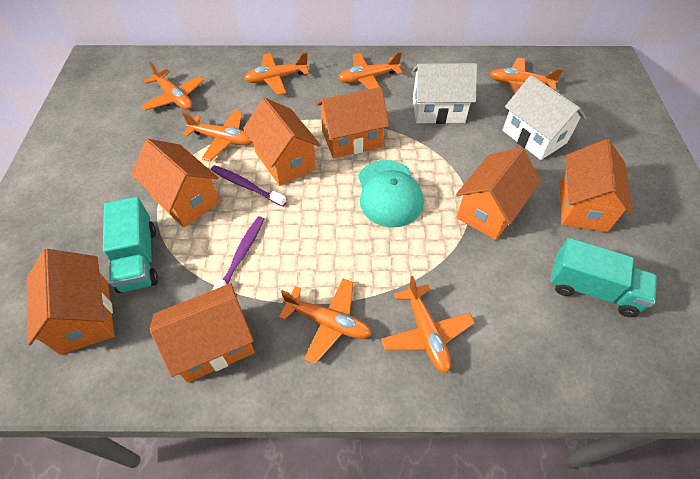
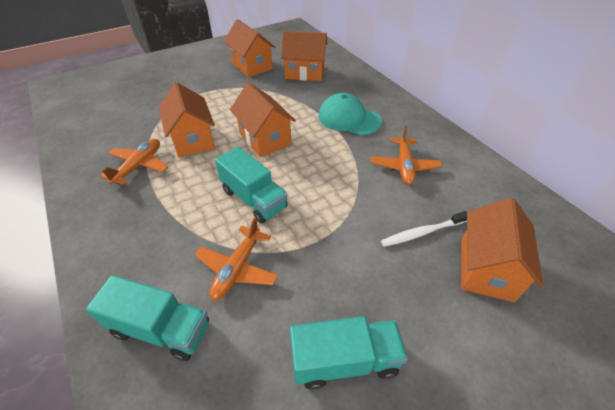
orange house: 7 -> 5
orange plane: 7 -> 3
purple toothbrush: 2 -> 0
turquoise truck: 2 -> 3
white house: 2 -> 0
white toothbrush: 0 -> 1

